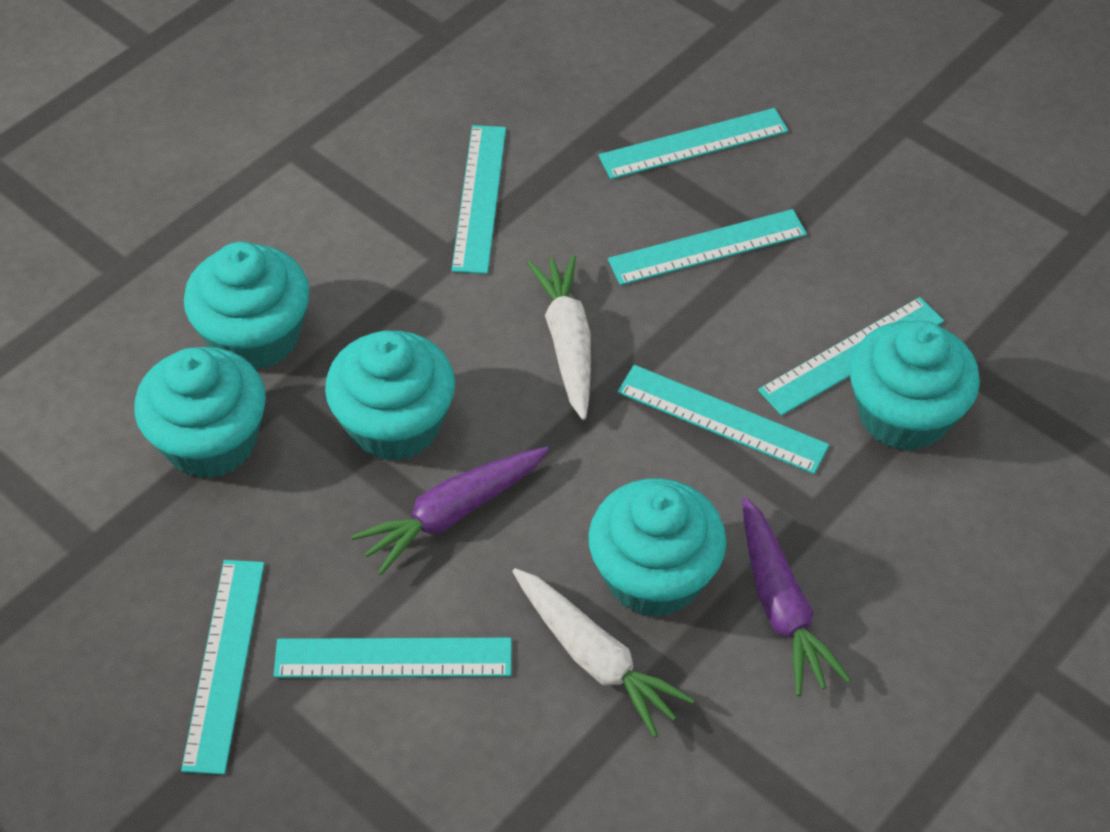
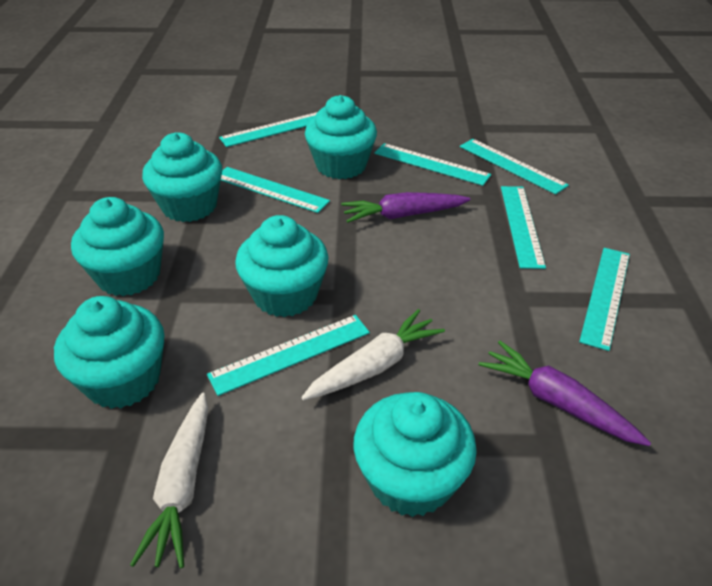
turquoise cupcake: 5 -> 6

